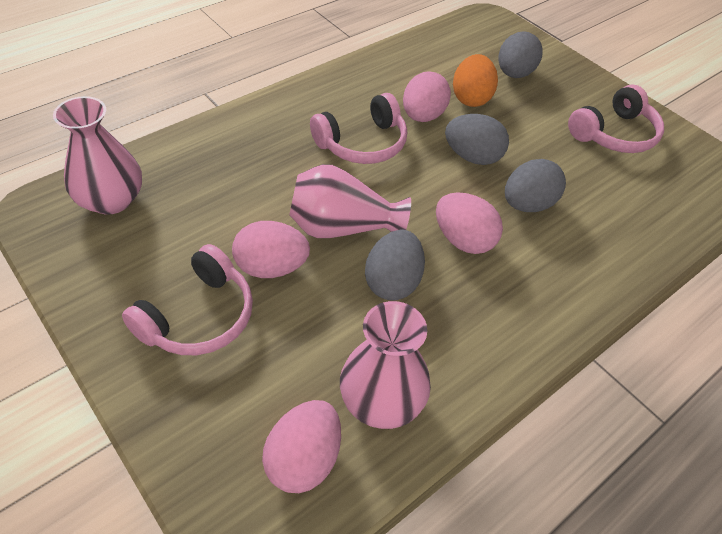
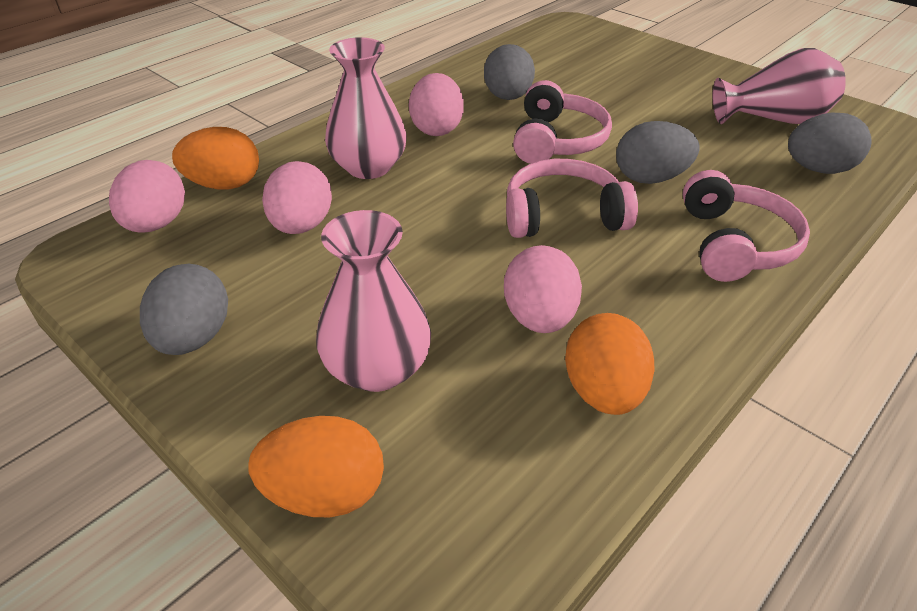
orange egg: 1 -> 3

